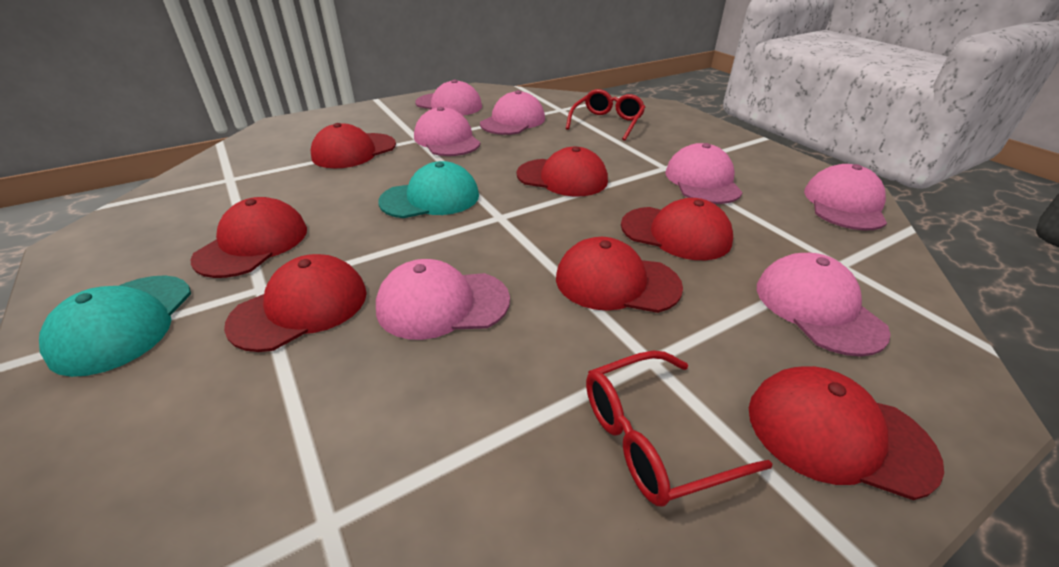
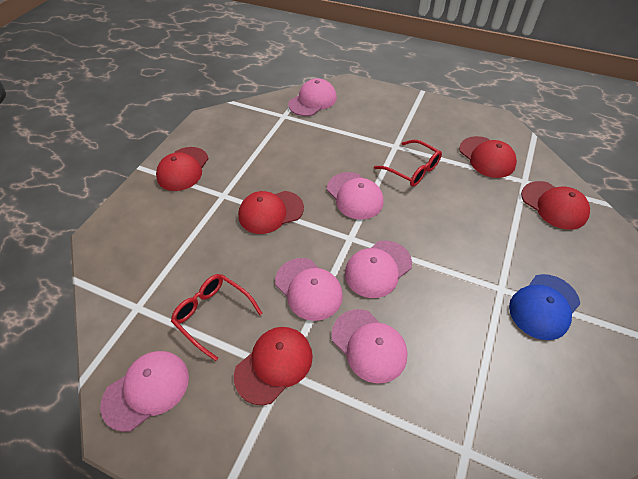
blue cap: 0 -> 1
pink cap: 7 -> 6
red cap: 7 -> 5
turquoise cap: 2 -> 0

